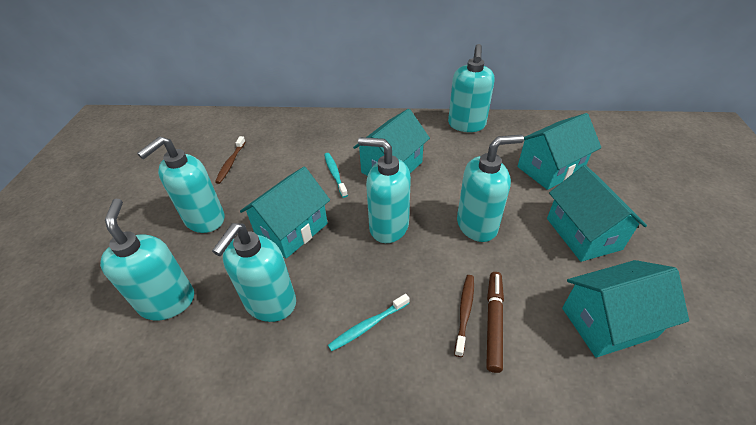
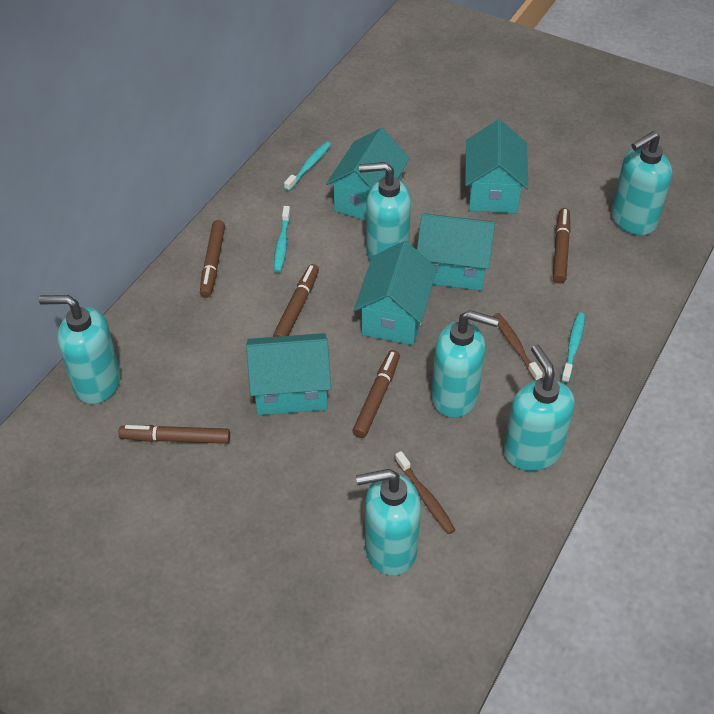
brown marker: 1 -> 5
turquoise toothbrush: 2 -> 3

